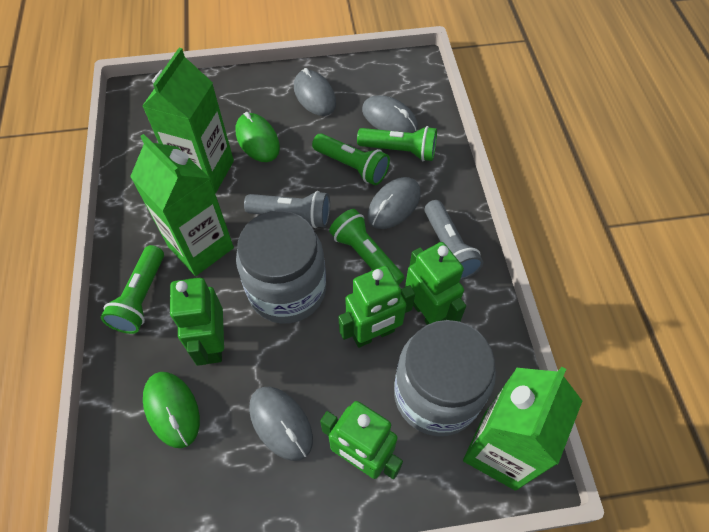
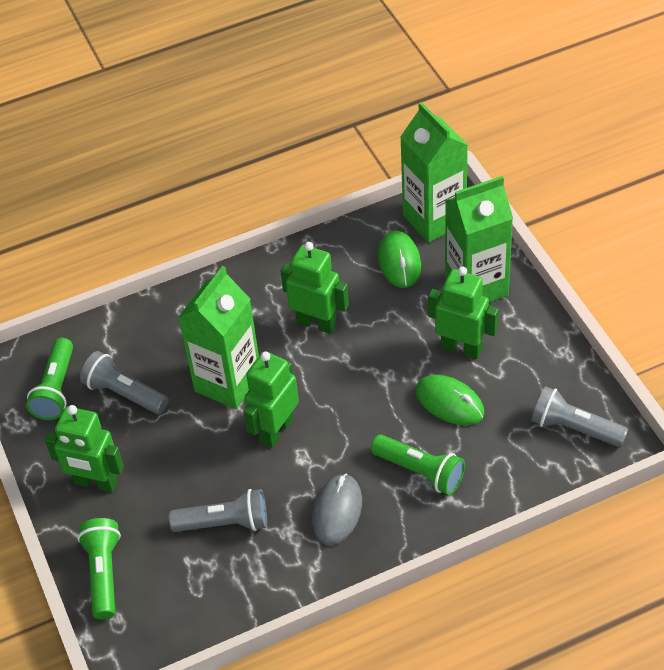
green flashlight: 4 -> 3
grey flashlight: 2 -> 3
grey jar: 2 -> 0
grey mouse: 4 -> 1

